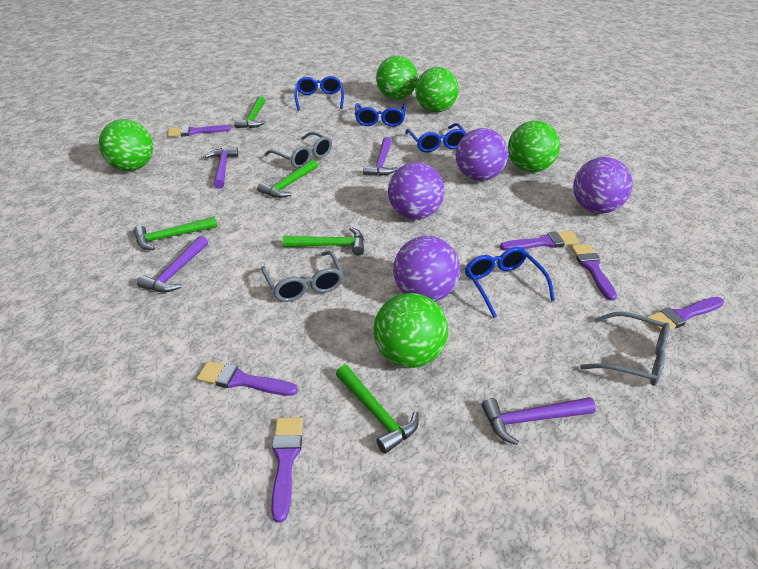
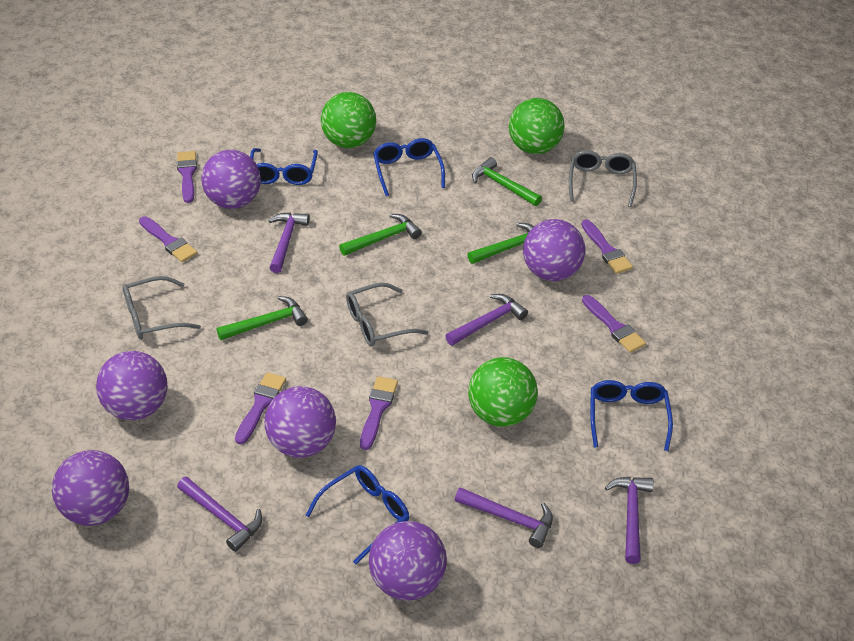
green ball: 5 -> 3
green hammer: 5 -> 4
purple ball: 4 -> 6
purple hammer: 4 -> 5

